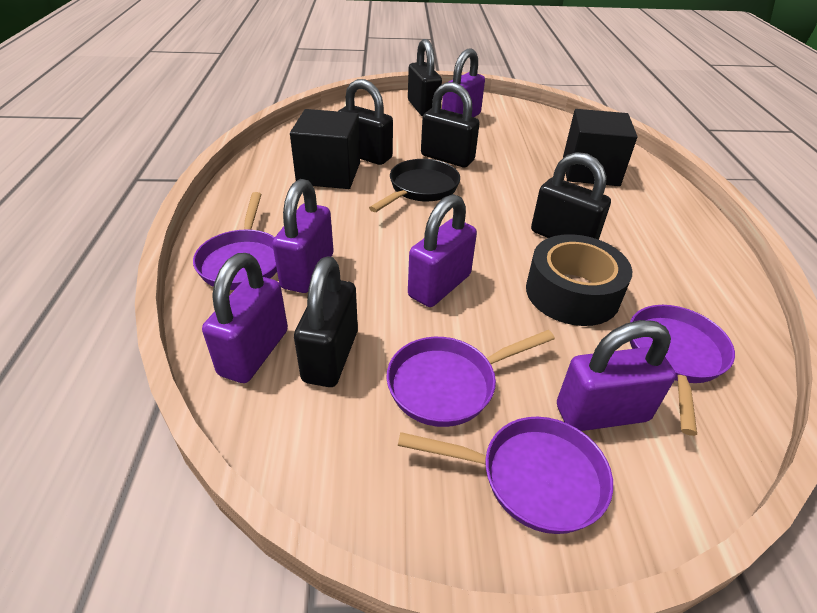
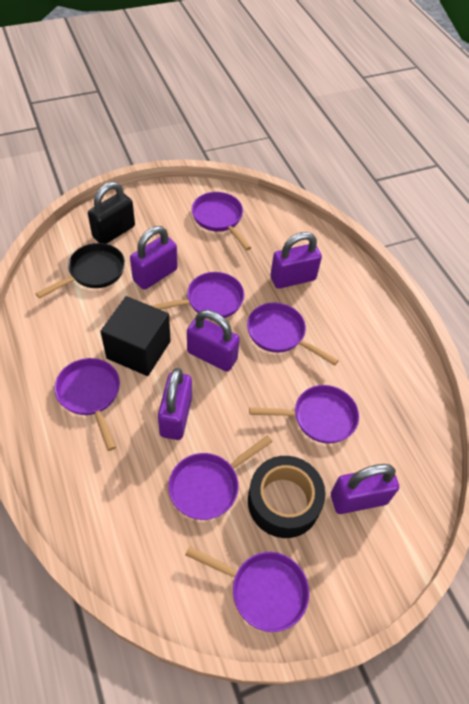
black cube: 2 -> 1
black padlock: 5 -> 1
purple pan: 4 -> 7

